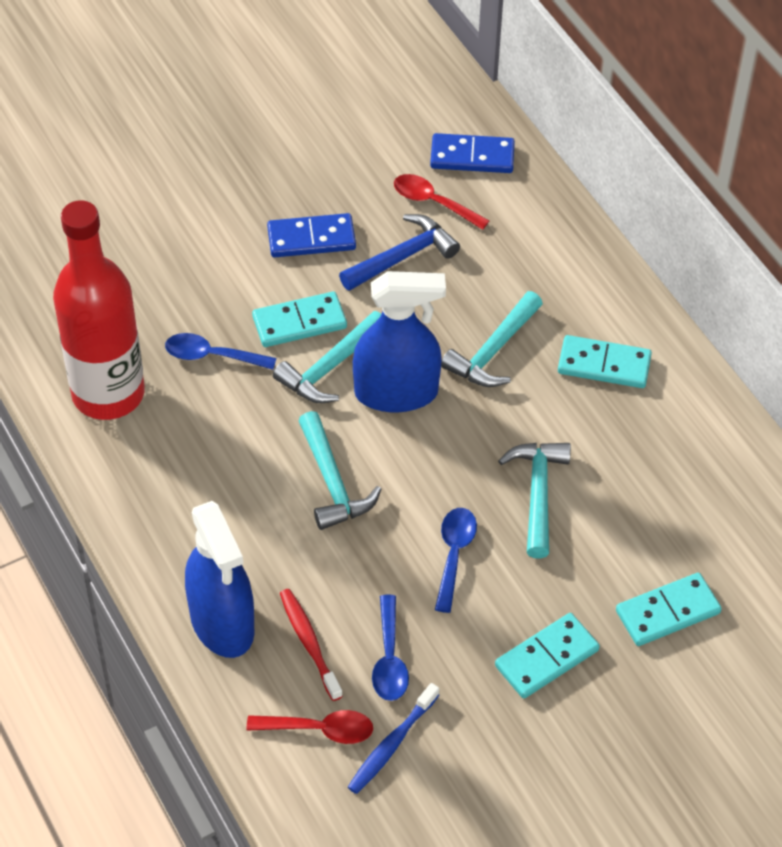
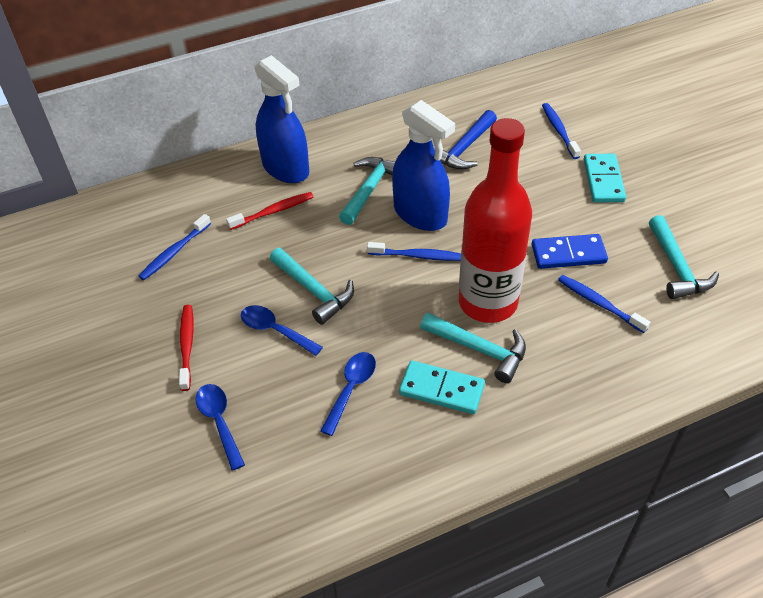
blue domino: 2 -> 1
blue toothbrush: 1 -> 4
red spoon: 2 -> 0
red toothbrush: 1 -> 2
turquoise domino: 4 -> 2

